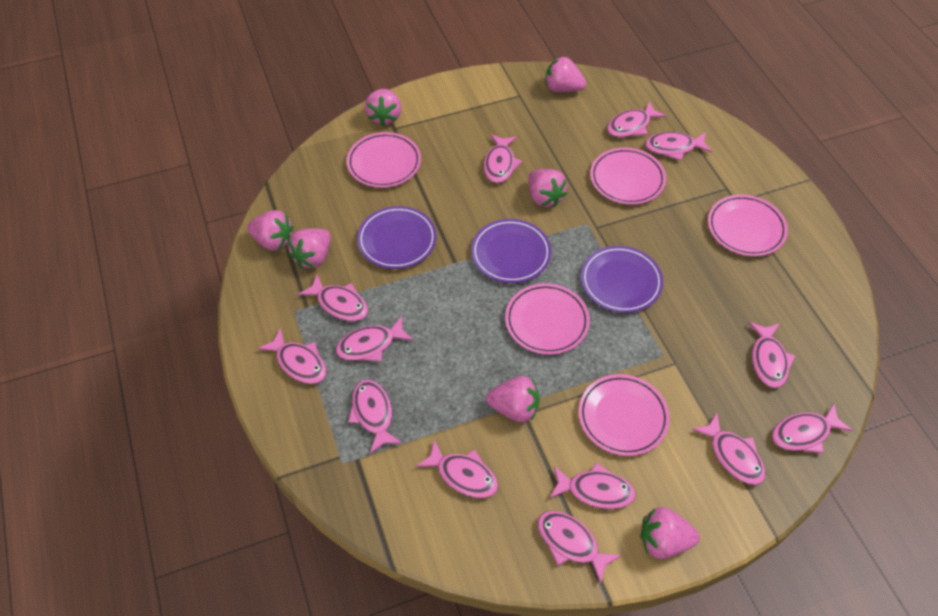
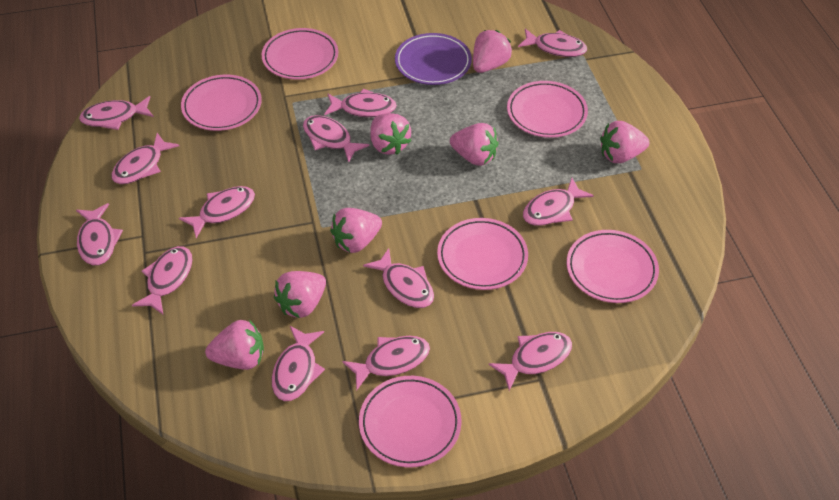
pink plate: 5 -> 6
purple plate: 3 -> 1

